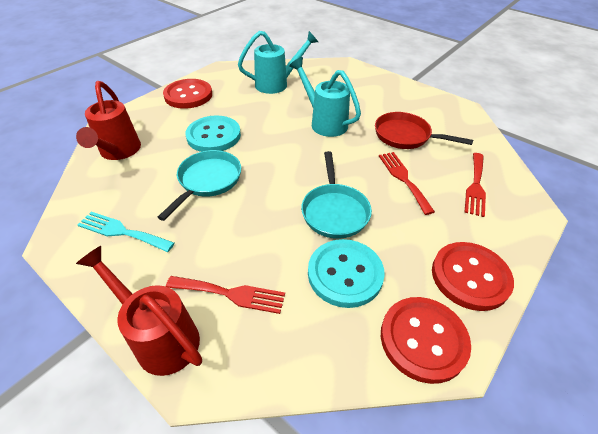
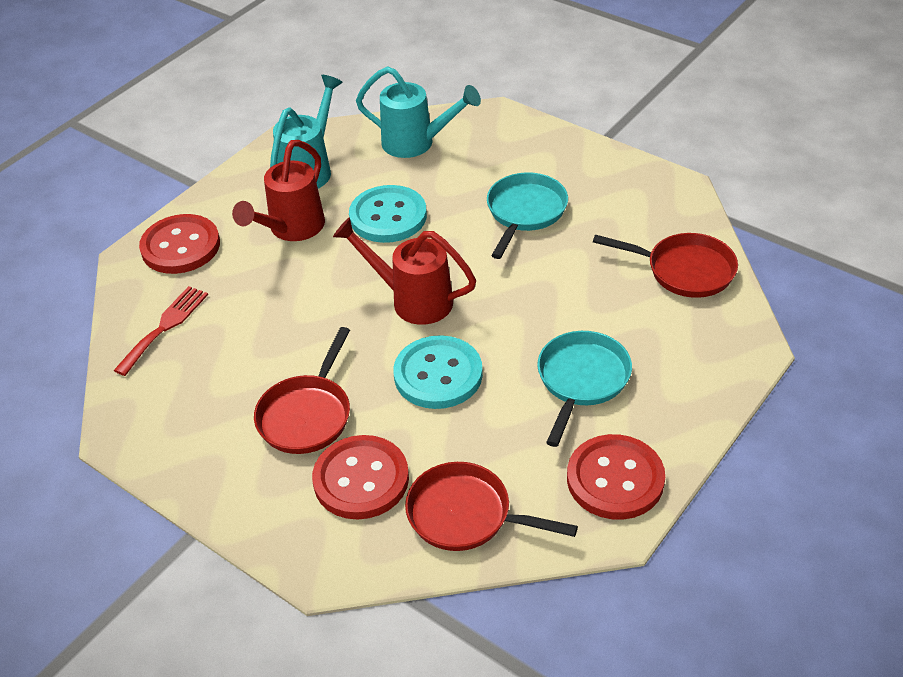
red fork: 3 -> 1
red pan: 1 -> 3
turquoise fork: 1 -> 0

